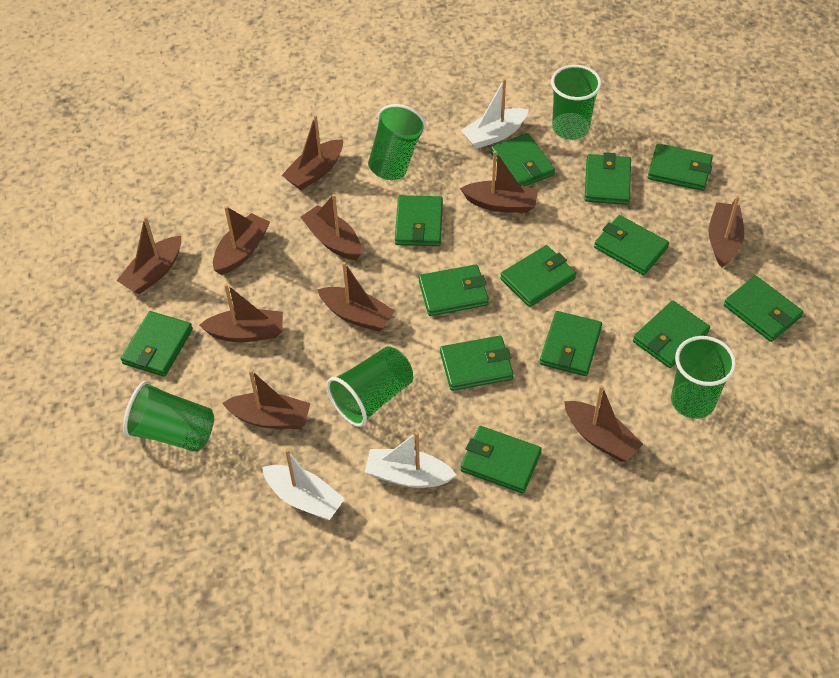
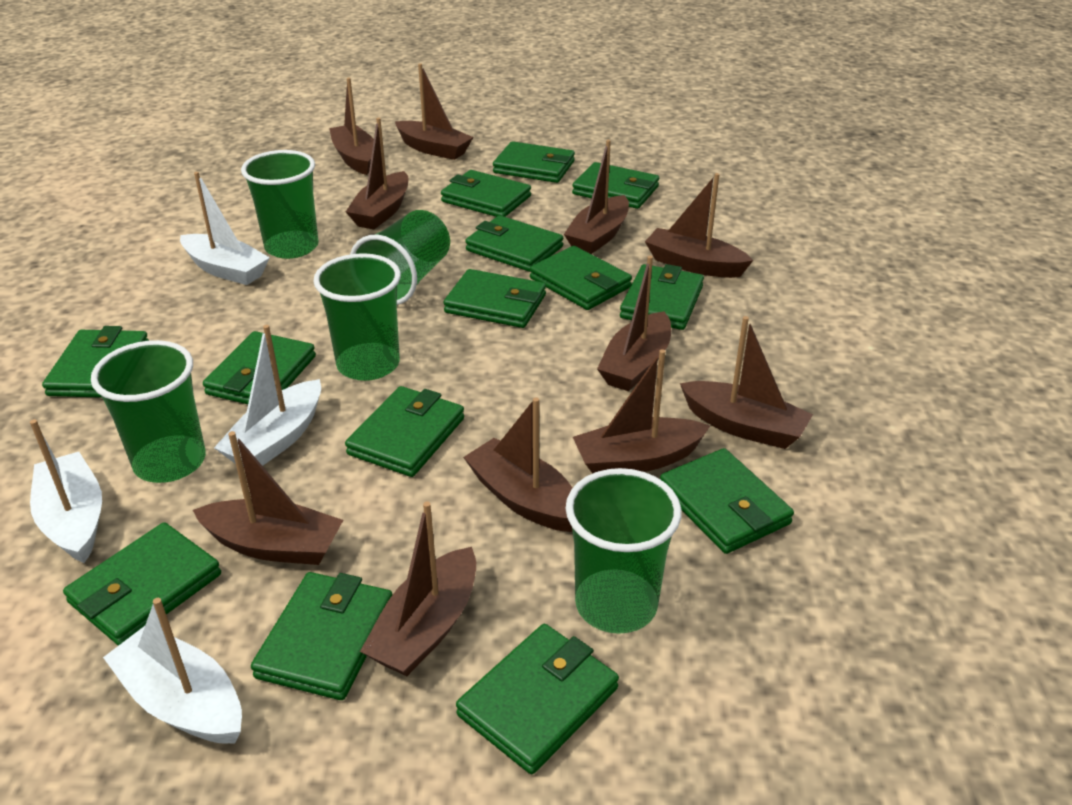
brown boat: 10 -> 11
green wallet: 13 -> 14
white boat: 3 -> 4

